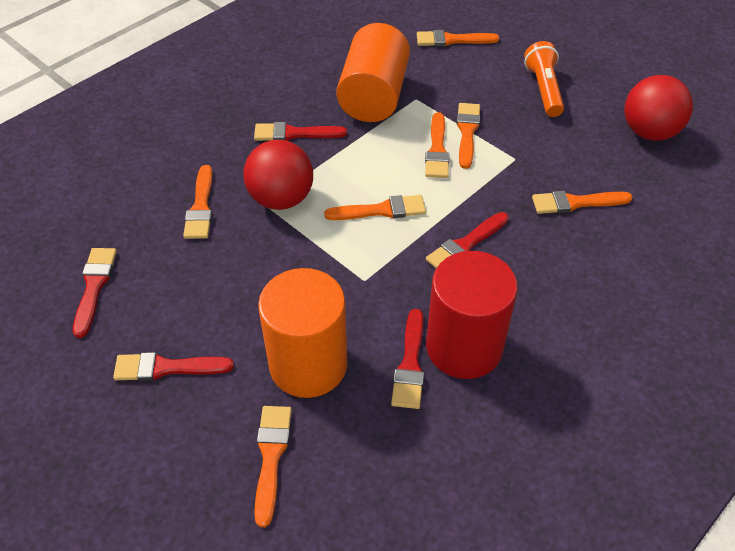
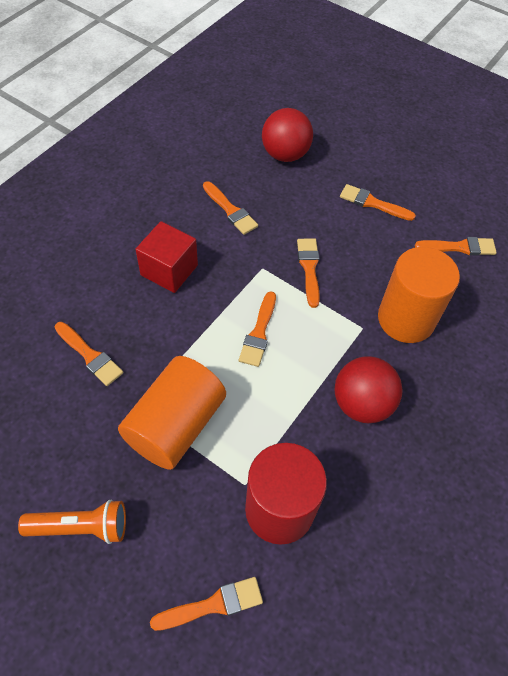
red brush: 5 -> 0
red cube: 0 -> 1

